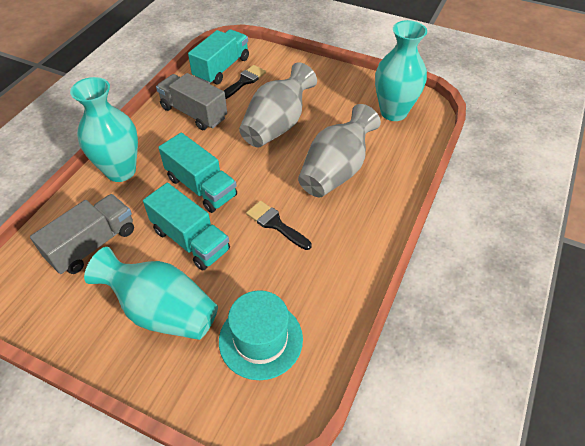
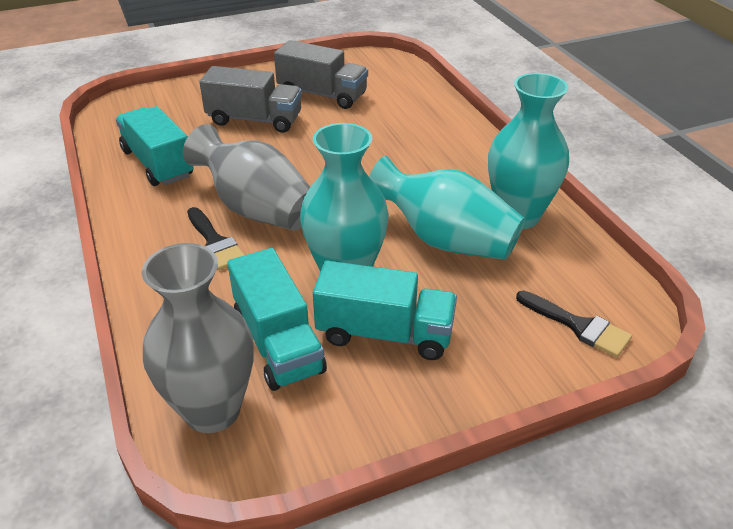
turquoise hat: 1 -> 0

